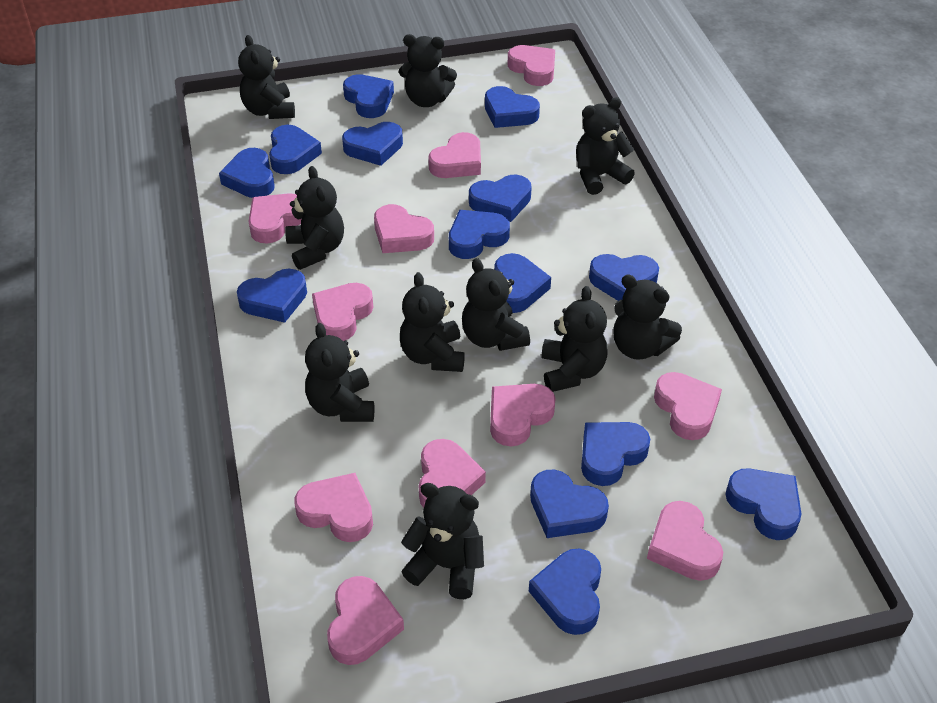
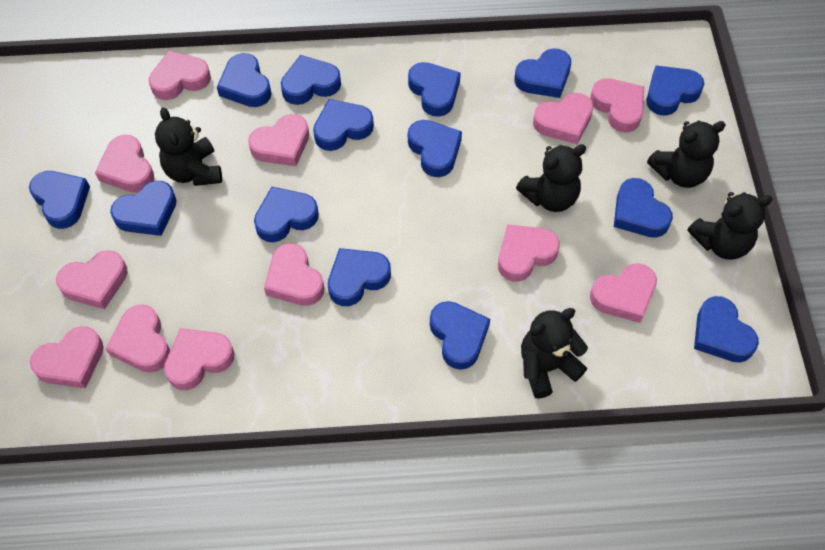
black teddy bear: 10 -> 5
pink heart: 11 -> 12

